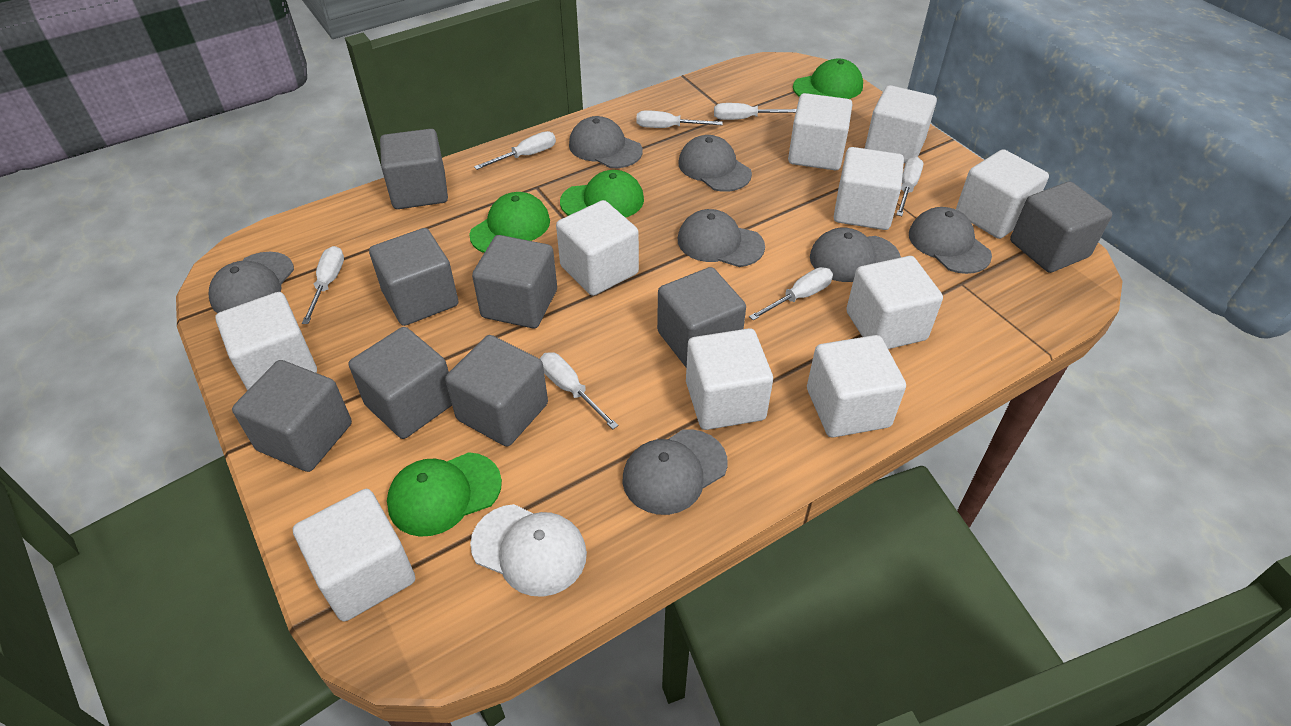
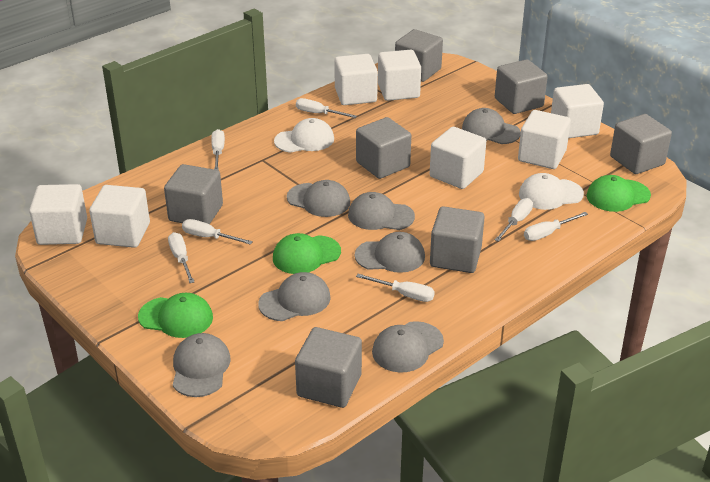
green cap: 4 -> 3
grey cube: 8 -> 7
white cap: 1 -> 2
white cube: 10 -> 7

